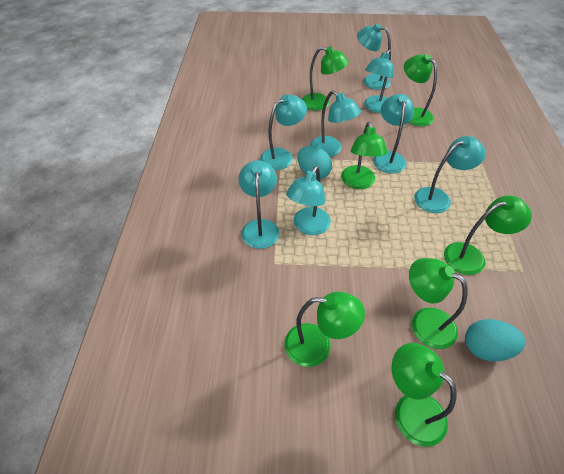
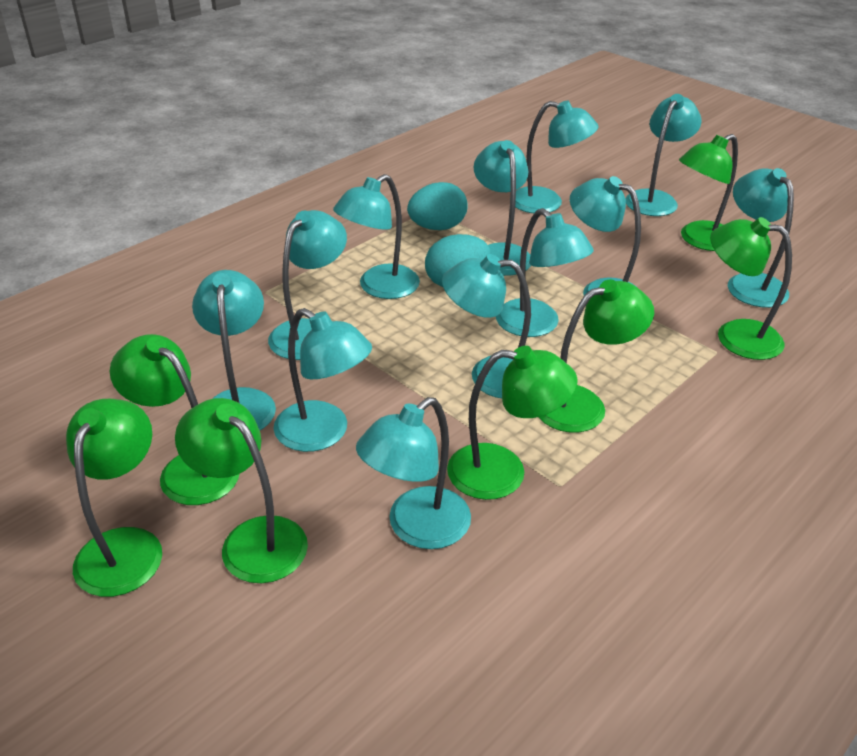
turquoise lamp: 8 -> 12

